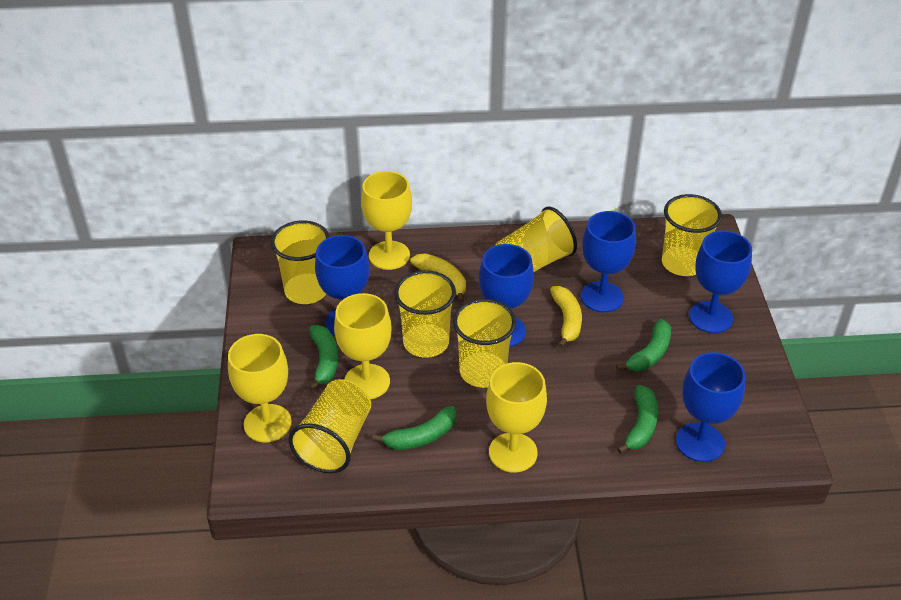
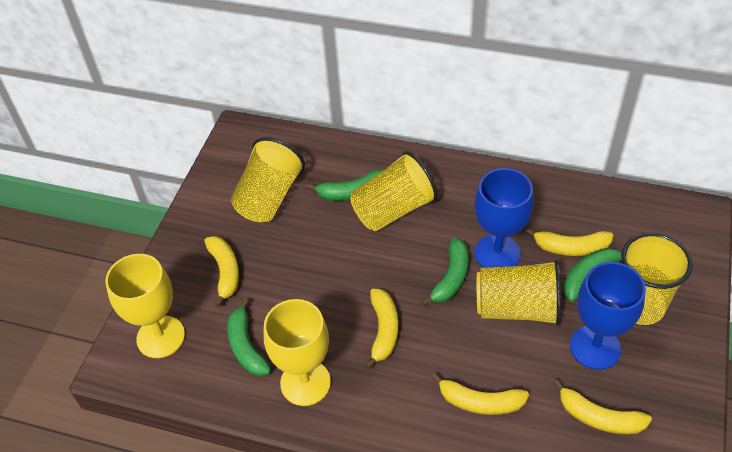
blue goblet: 5 -> 2
yellow banana: 2 -> 5
yellow cup: 6 -> 4
yellow goblet: 4 -> 2

